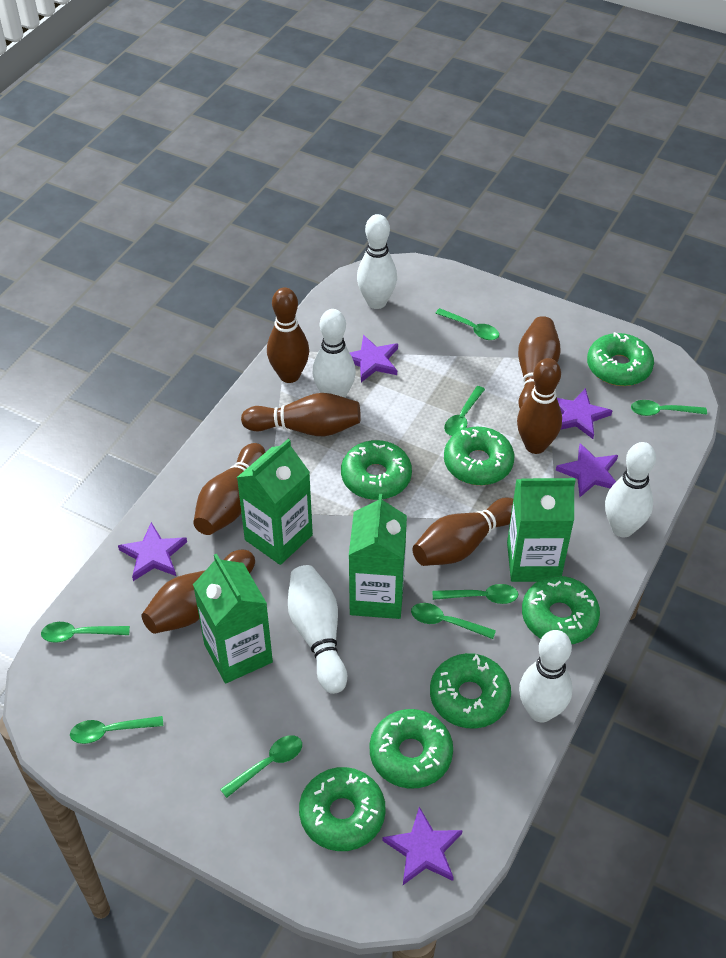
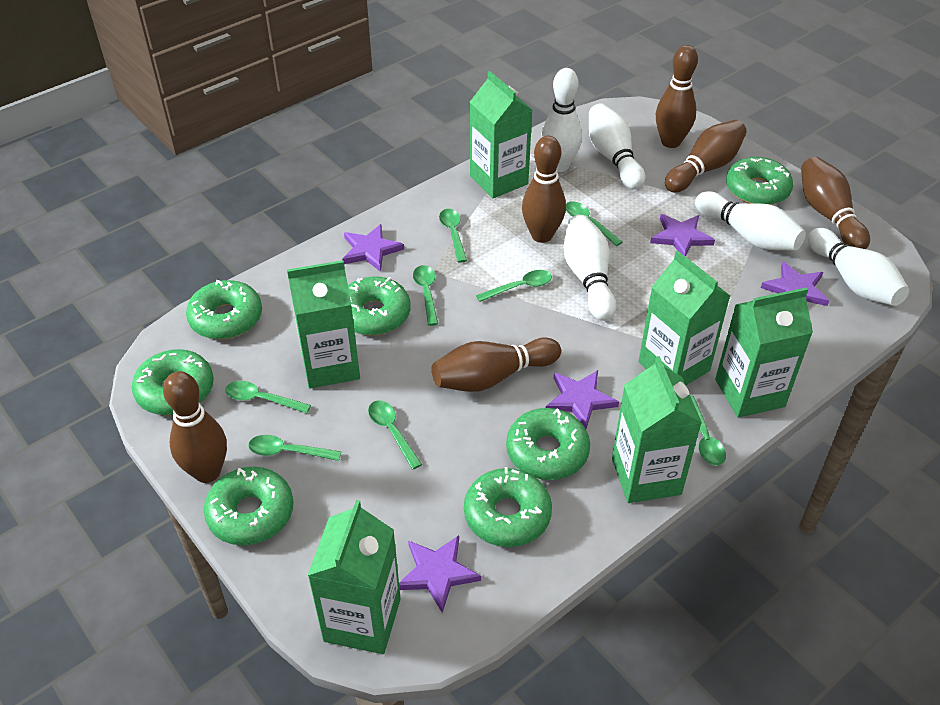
brown bowling pin: 7 -> 6
green carton: 4 -> 6

